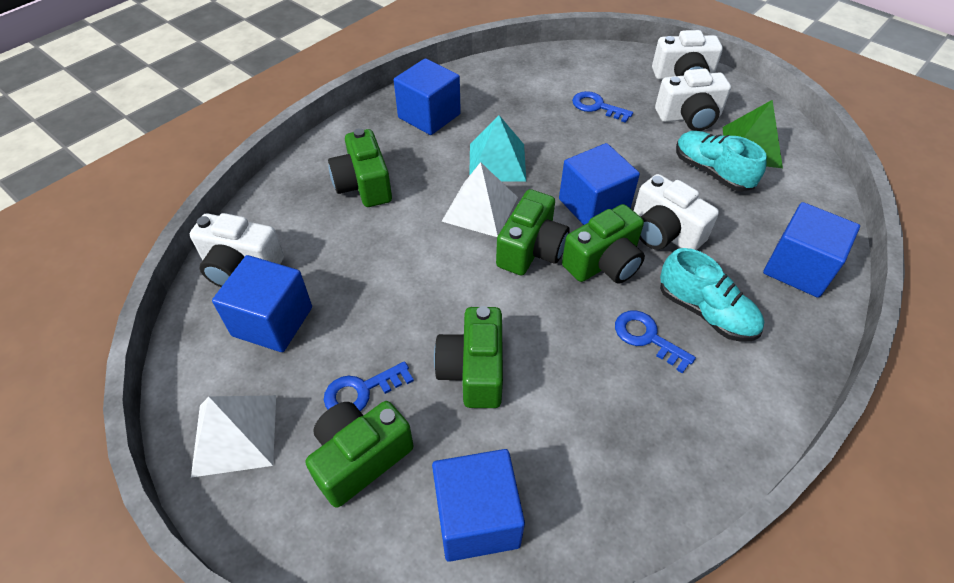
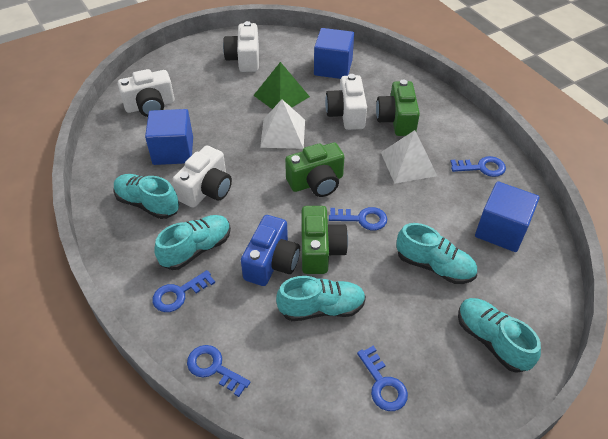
blue camera: 0 -> 1
blue cube: 5 -> 3
blue key: 3 -> 5
green camera: 5 -> 3
turquoise pyramid: 1 -> 0
turquoise shoe: 2 -> 5

